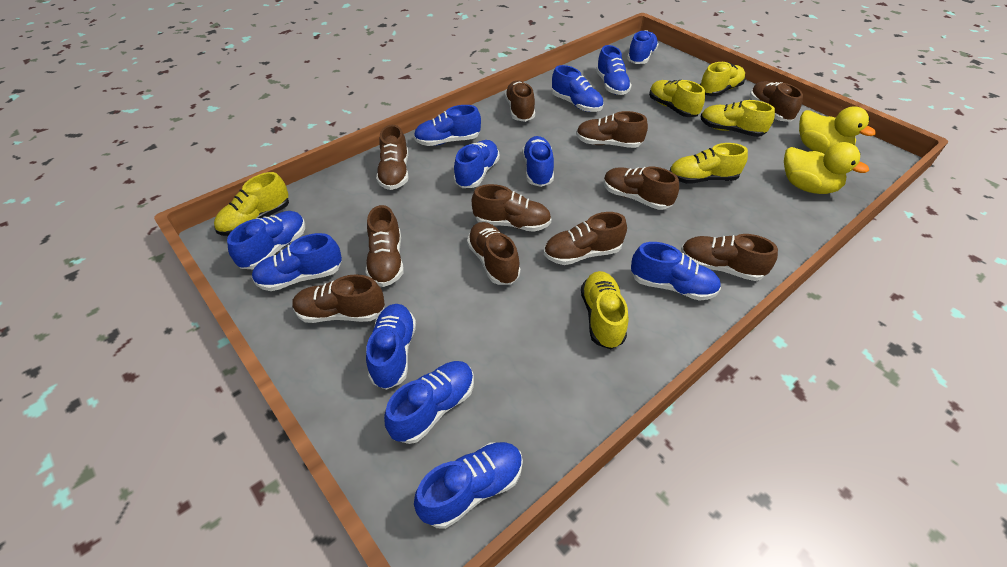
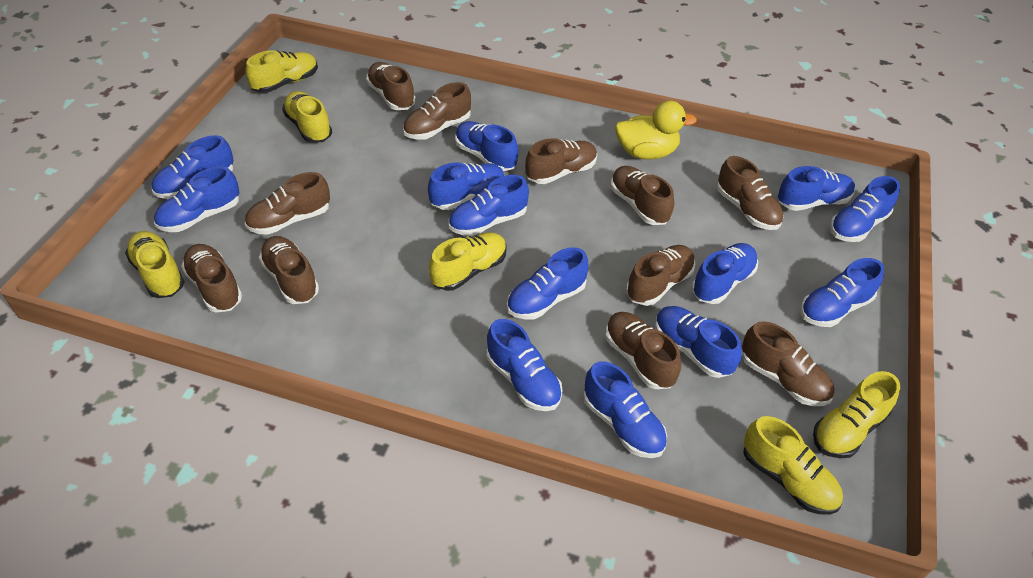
blue shoe: 12 -> 13
yellow duck: 2 -> 1

